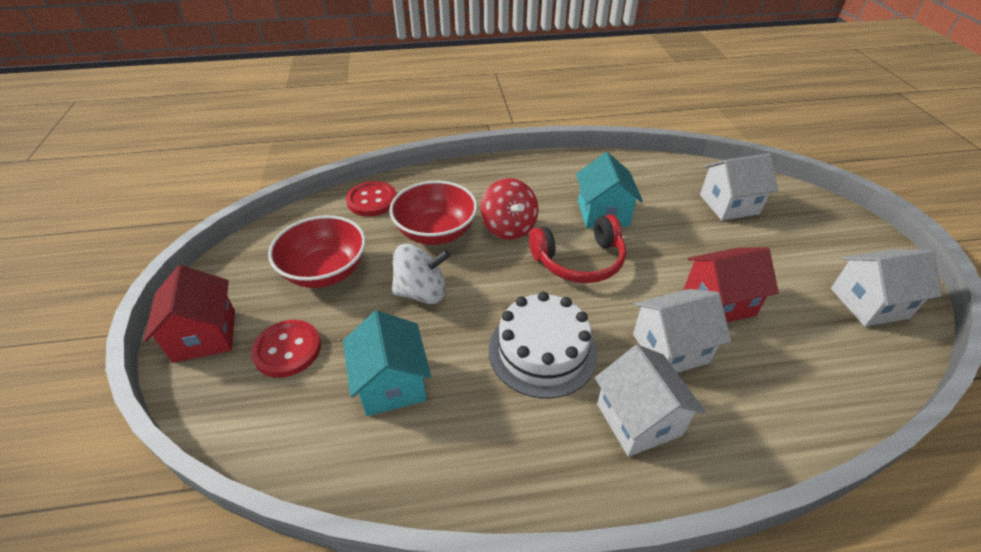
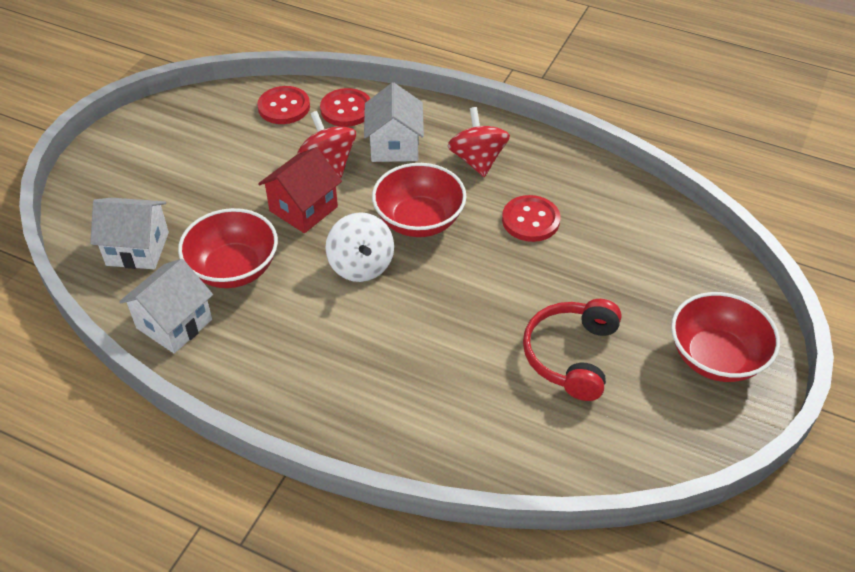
red bowl: 2 -> 3
red button: 2 -> 3
red house: 2 -> 1
red spinning top: 1 -> 2
turquoise house: 2 -> 0
white cake: 1 -> 0
white house: 4 -> 3

